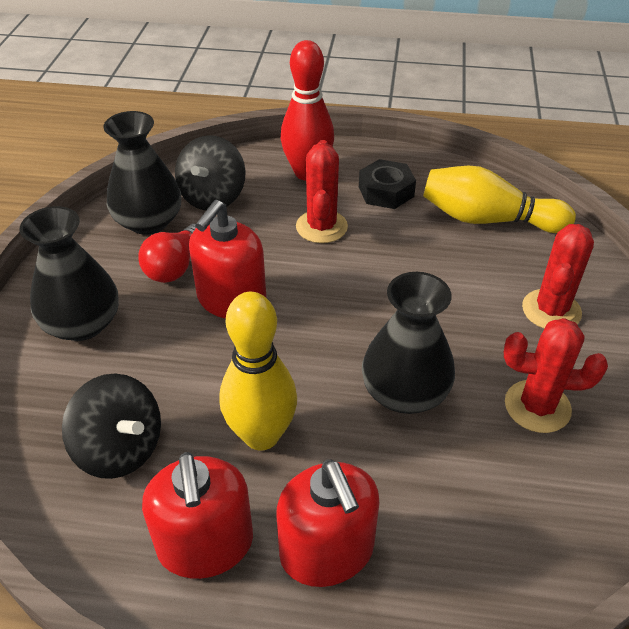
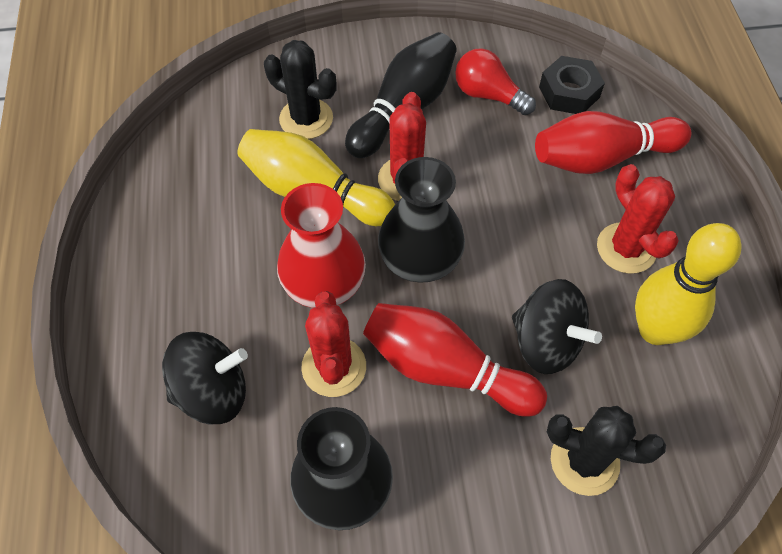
black bowling pin: 0 -> 1
black cactus: 0 -> 2
black vase: 3 -> 2
red bowling pin: 1 -> 2
red soap dispenser: 3 -> 0
red vase: 0 -> 1

